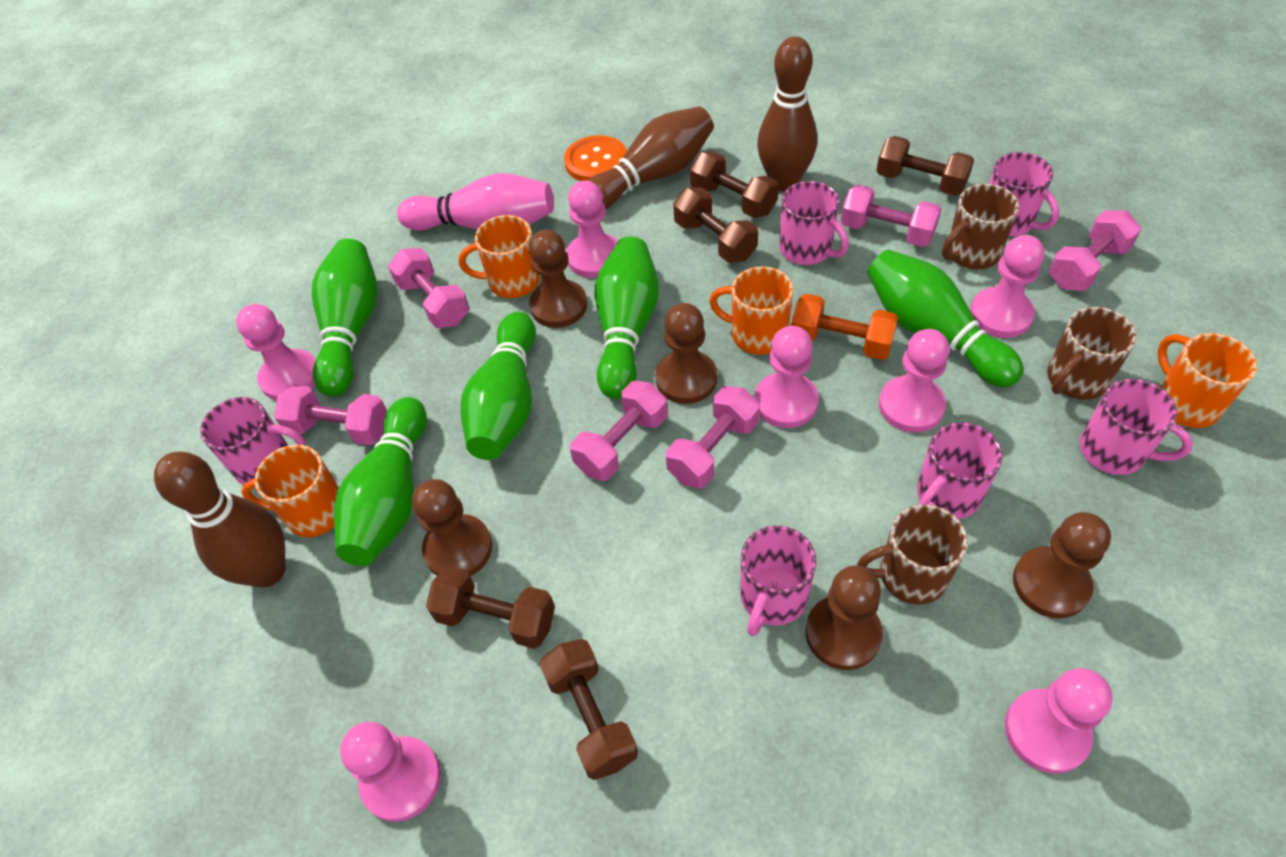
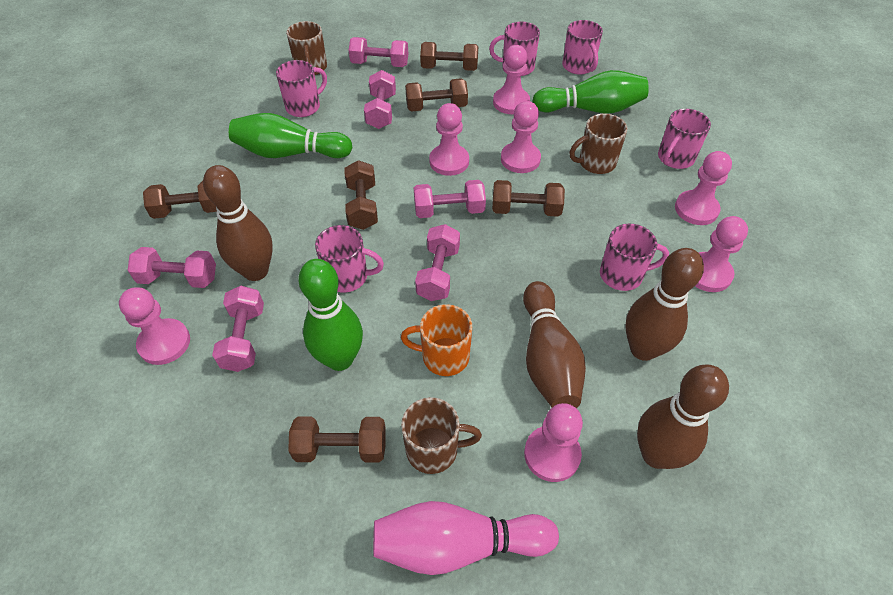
brown bowling pin: 3 -> 4
brown dumbbell: 5 -> 6
brown pawn: 5 -> 0
green bowling pin: 5 -> 3
orange button: 1 -> 0
orange dumbbell: 1 -> 0
orange mug: 4 -> 1

